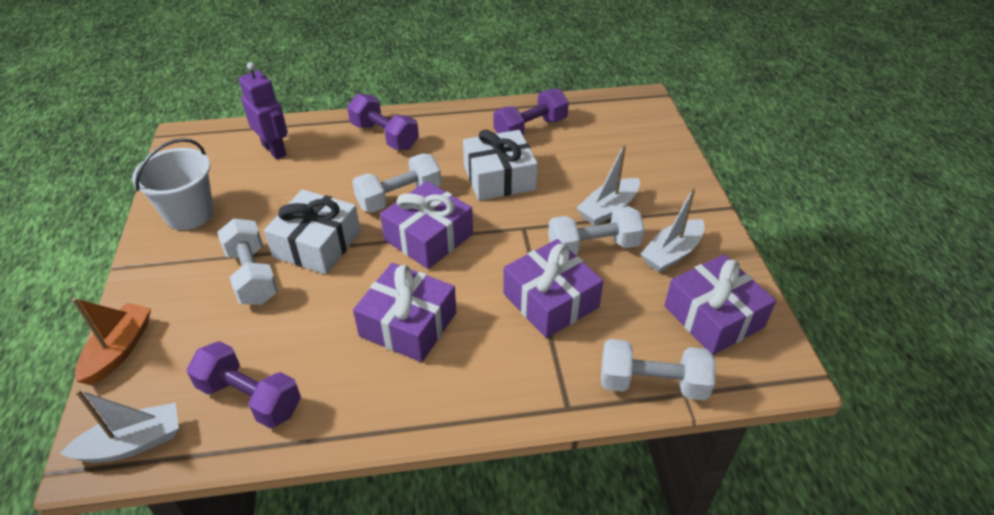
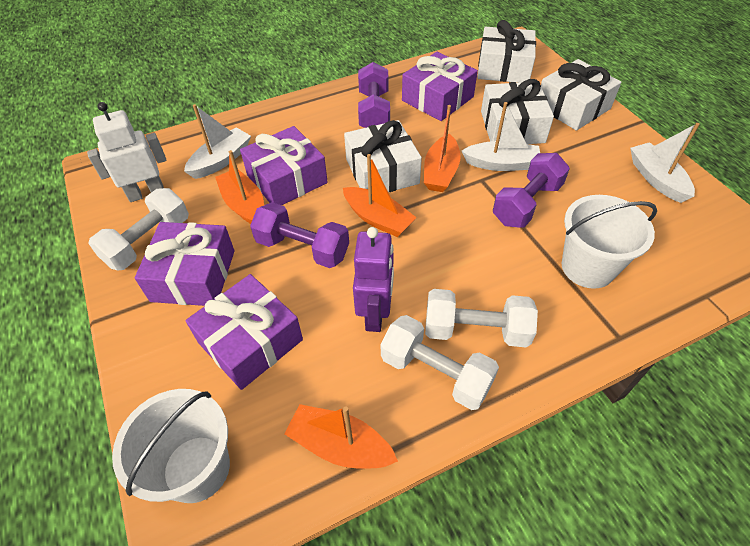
orange boat: 1 -> 4
white bucket: 1 -> 2
white dumbbell: 4 -> 3
white gift: 2 -> 4
white robot: 0 -> 1

